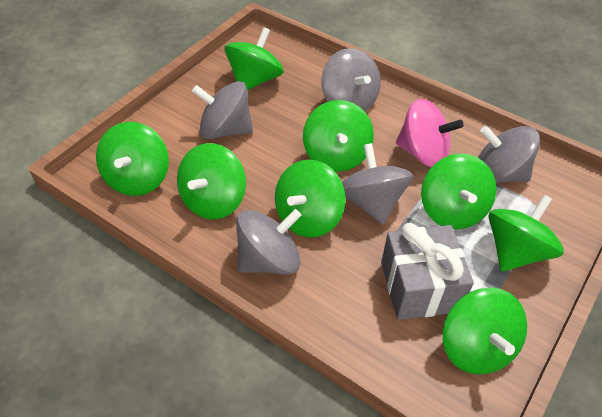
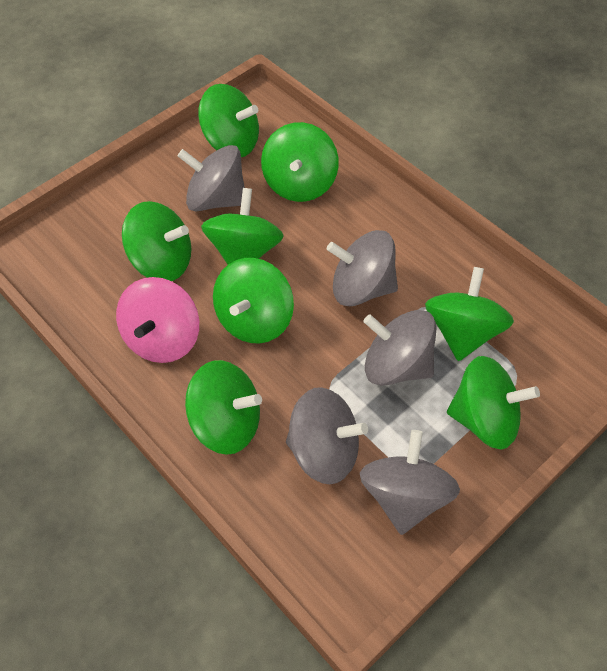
grey gift: 1 -> 0

